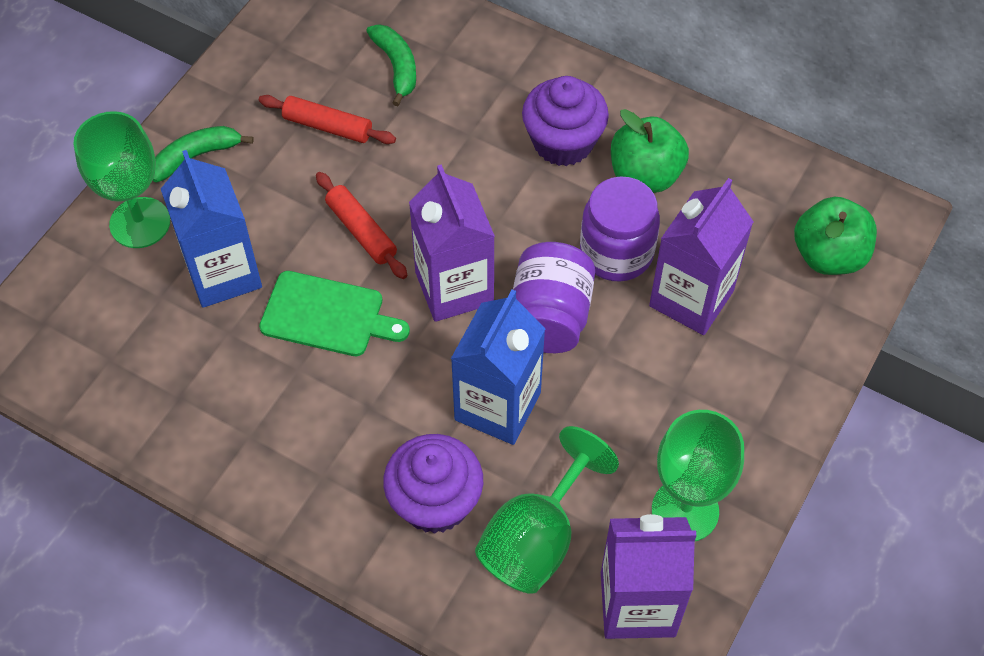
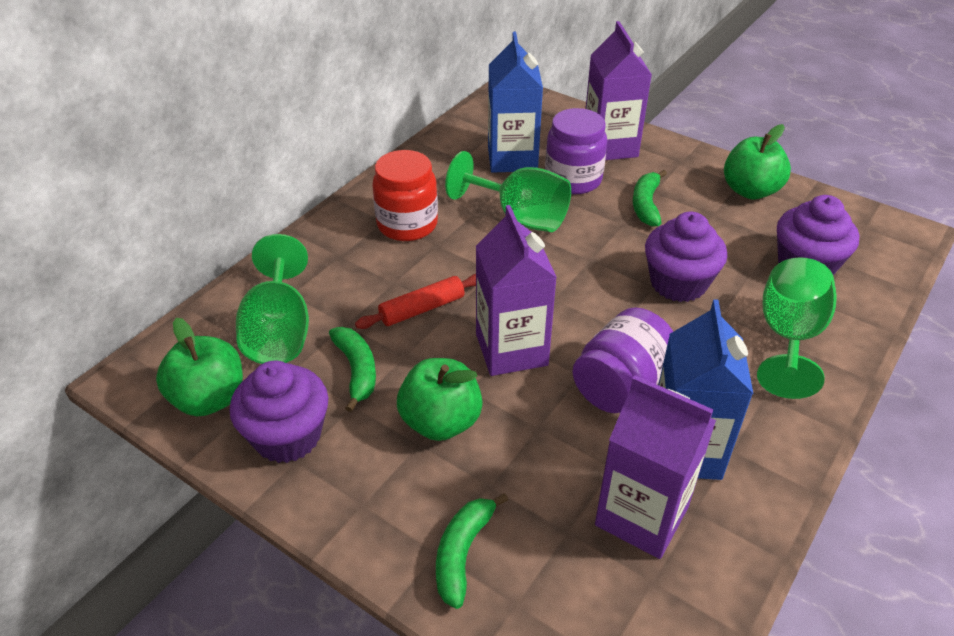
green apple: 2 -> 3
green banana: 2 -> 3
green cutting board: 1 -> 0
purple cupcake: 2 -> 3
red jar: 0 -> 1
red rolling pin: 2 -> 1

